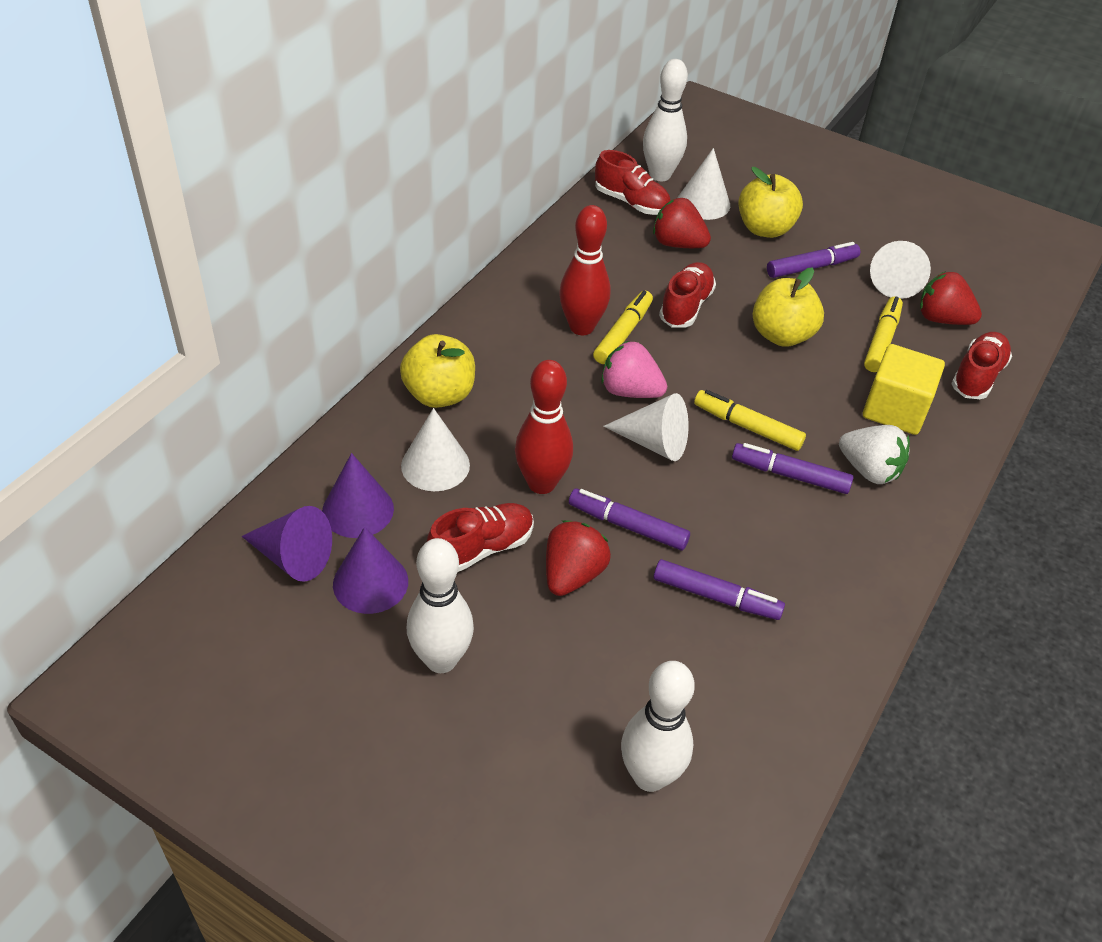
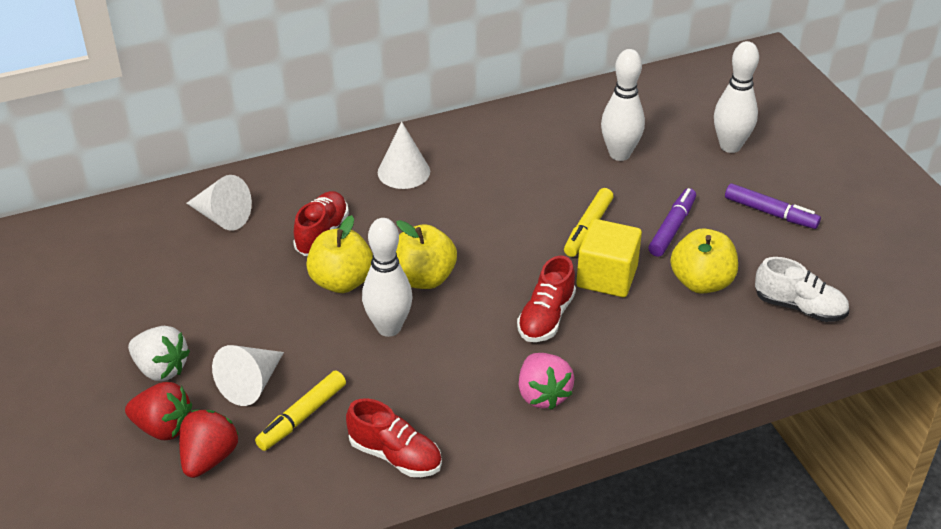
purple cone: 3 -> 0
purple marker: 4 -> 2
red bowling pin: 2 -> 0
red shoe: 4 -> 3
red strawberry: 3 -> 2
white cone: 4 -> 3
white shoe: 0 -> 1
yellow marker: 3 -> 2

